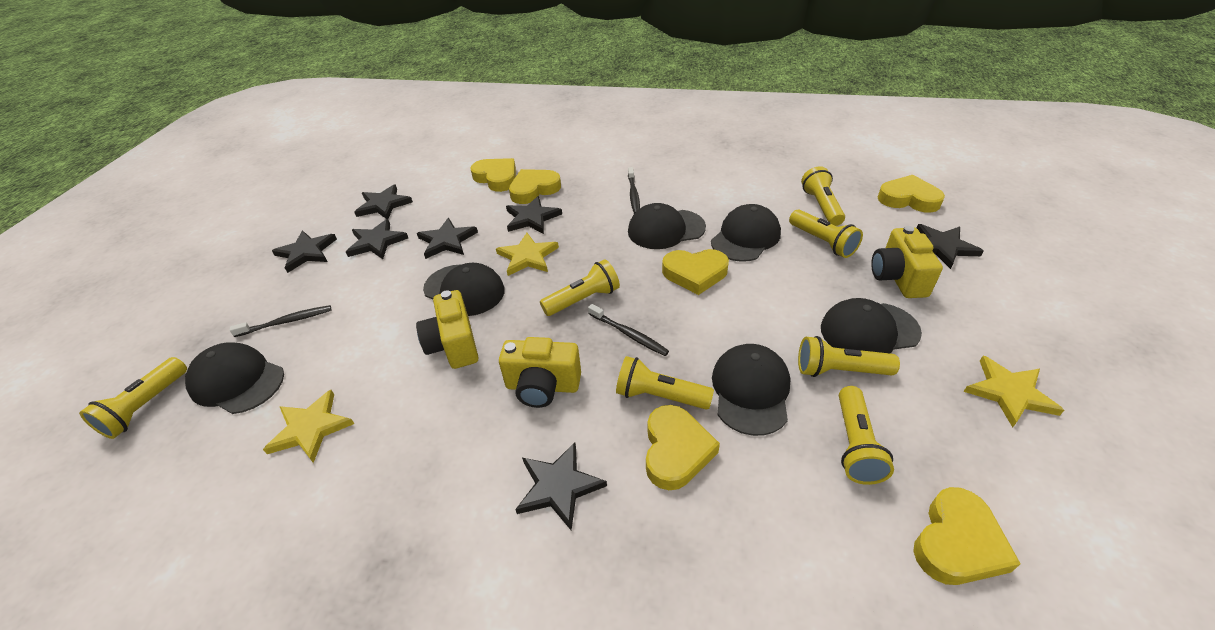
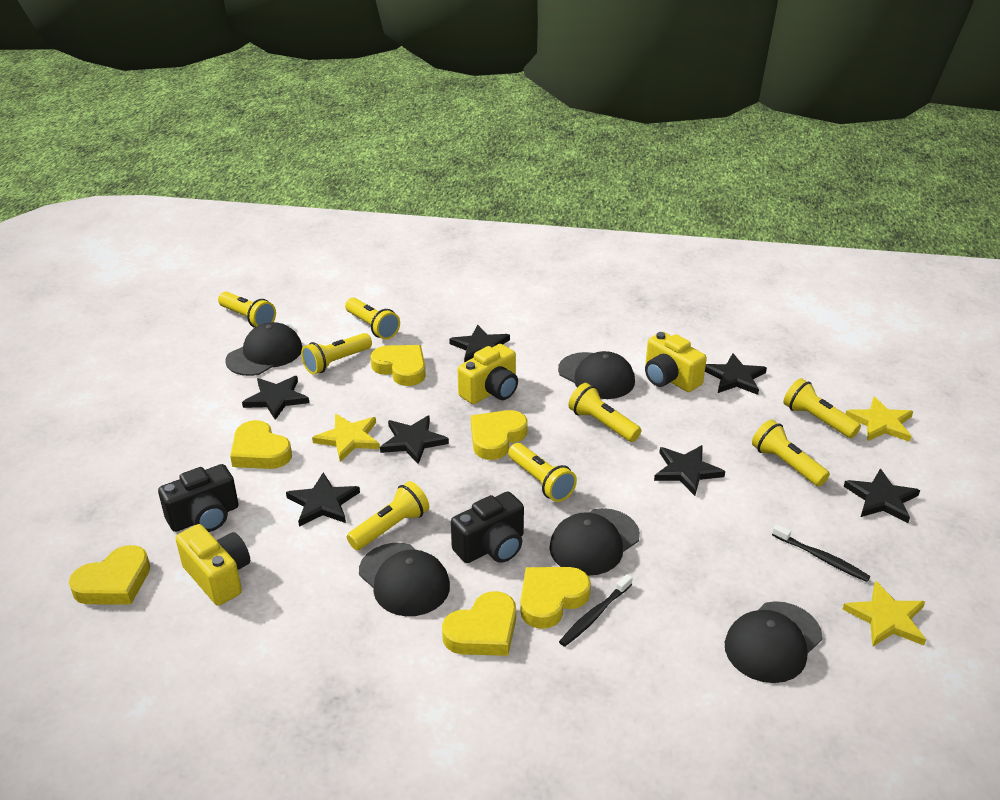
black camera: 0 -> 2
black cap: 6 -> 5
black toothbrush: 3 -> 2
yellow flashlight: 7 -> 8

